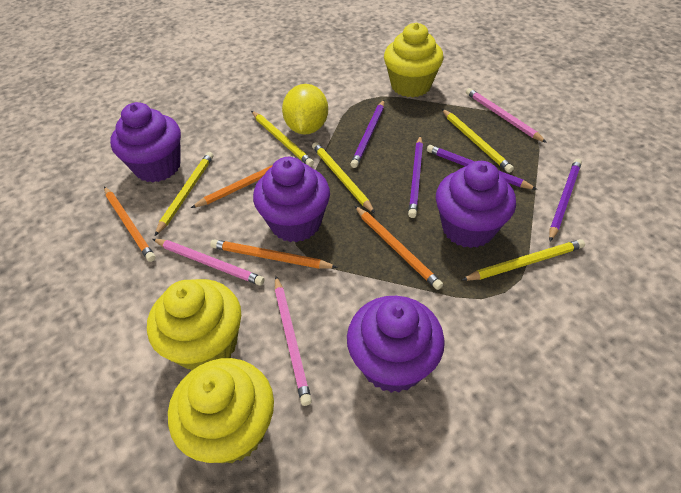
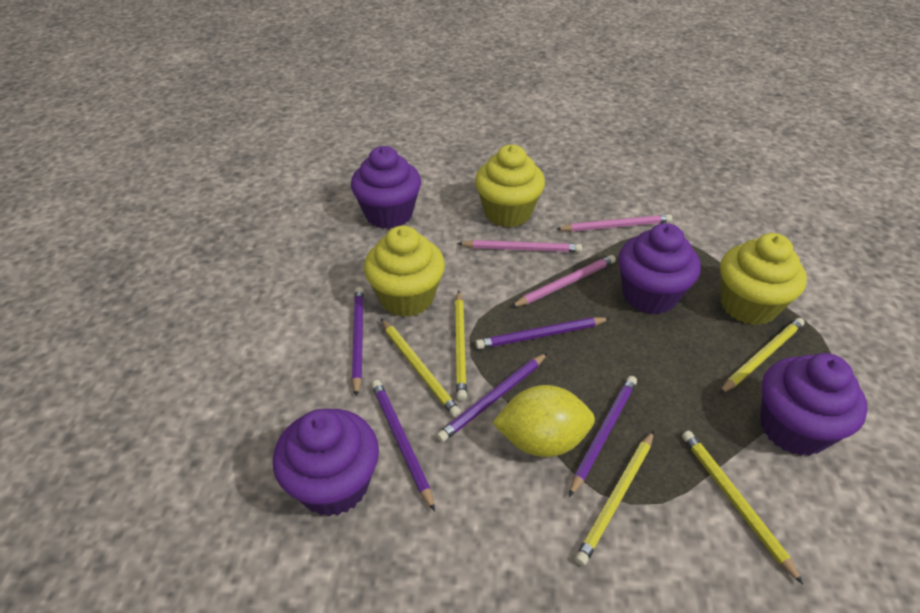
orange pencil: 4 -> 0
purple pencil: 4 -> 5

